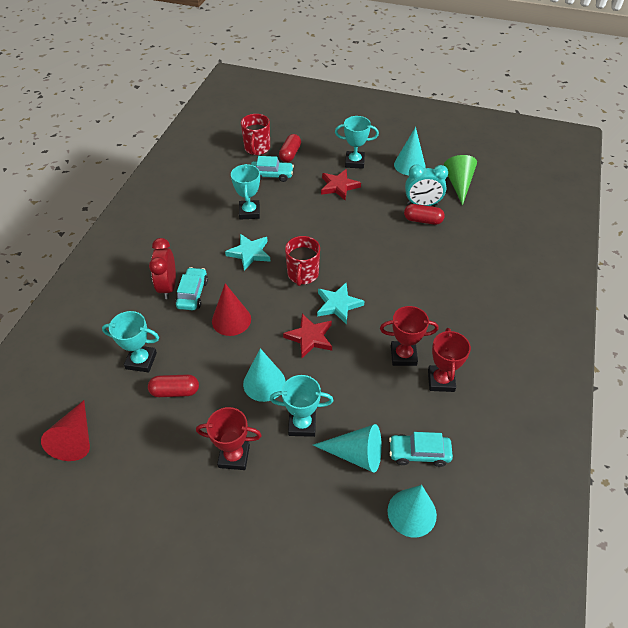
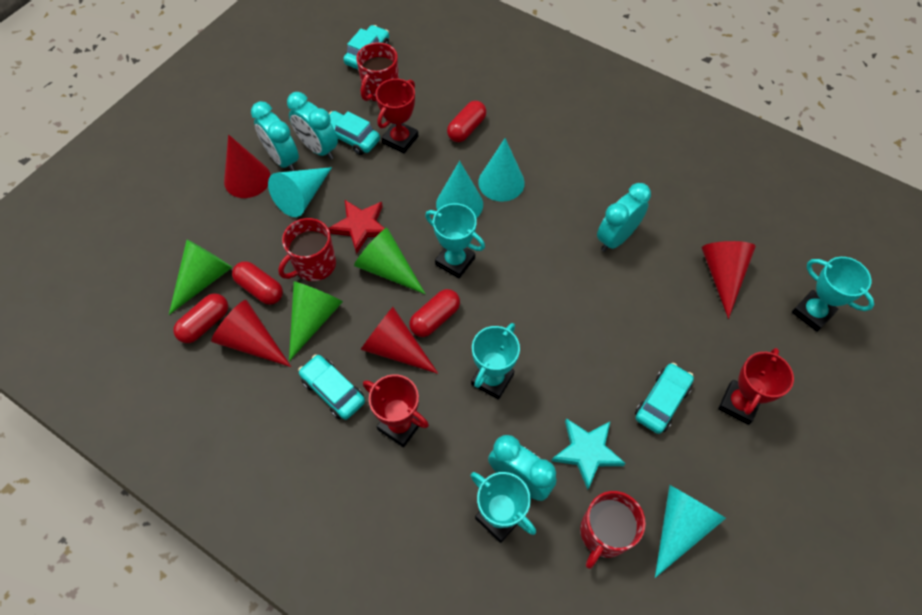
green cone: 1 -> 3
red capsule: 3 -> 4
red clock: 1 -> 0
red cone: 2 -> 4
red mug: 2 -> 3
red star: 2 -> 1
turquoise car: 3 -> 4
turquoise clock: 1 -> 4
turquoise star: 2 -> 1

